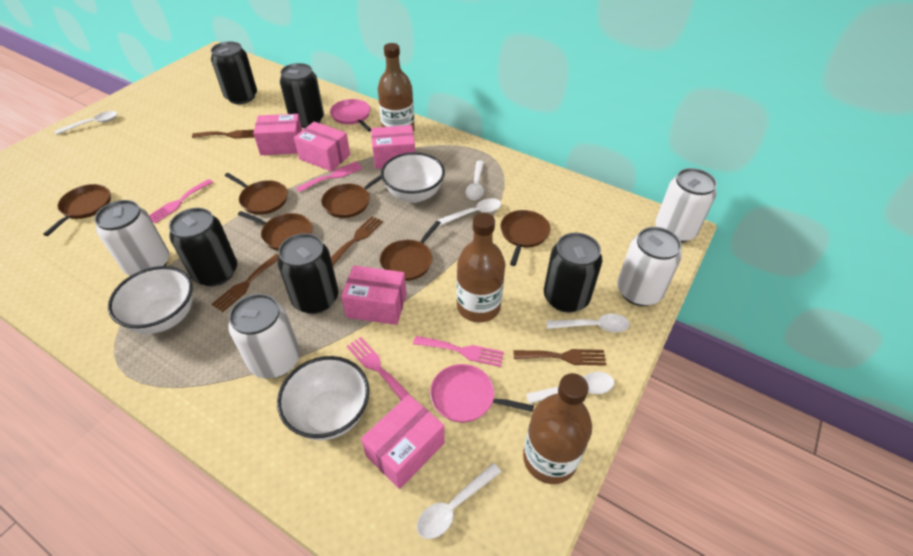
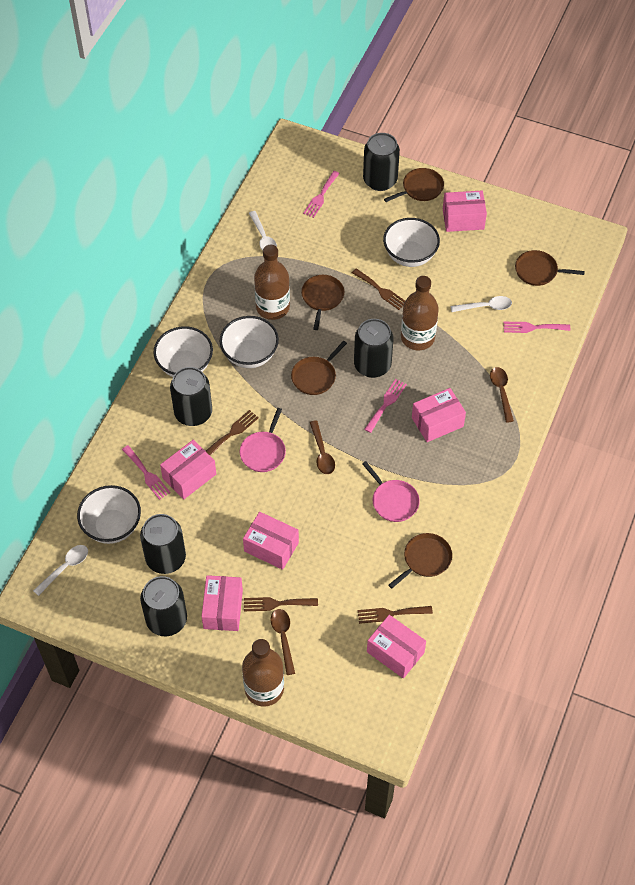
brown pan: 6 -> 5
brown spoon: 0 -> 3
pink box: 5 -> 6
white bowl: 3 -> 4
white can: 4 -> 0
white spoon: 6 -> 3

